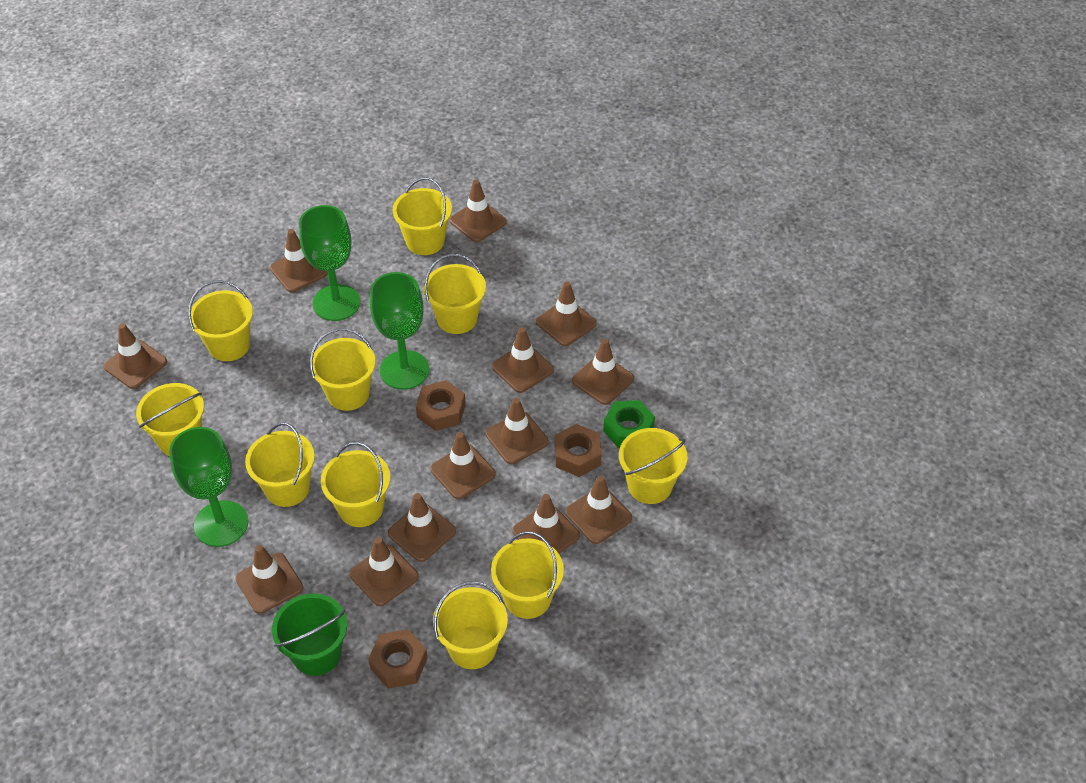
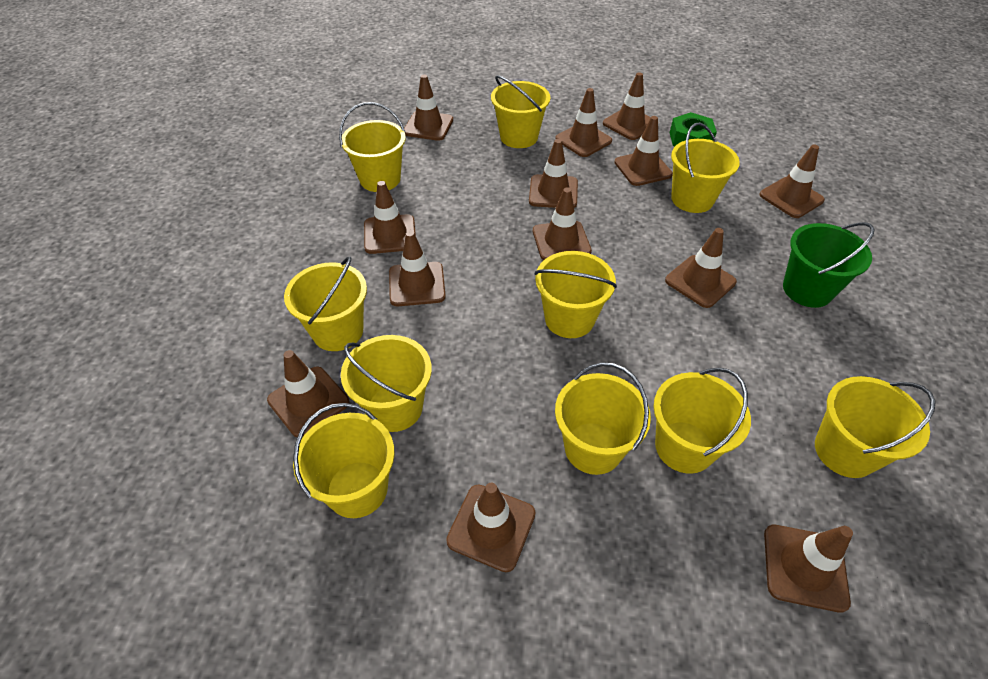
brown nut: 3 -> 0
green goblet: 3 -> 0

